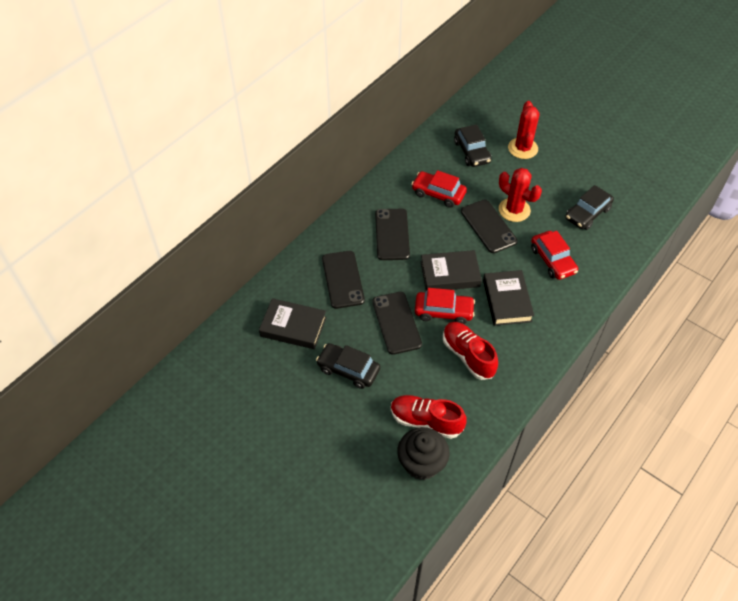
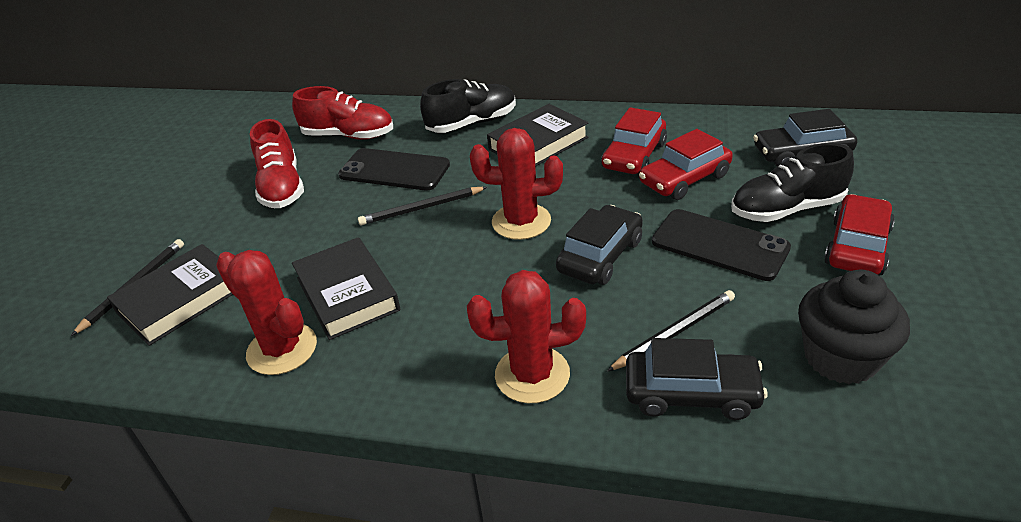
black pencil: 0 -> 3
black phone: 4 -> 2
black shoe: 0 -> 2
red cactus: 2 -> 3

